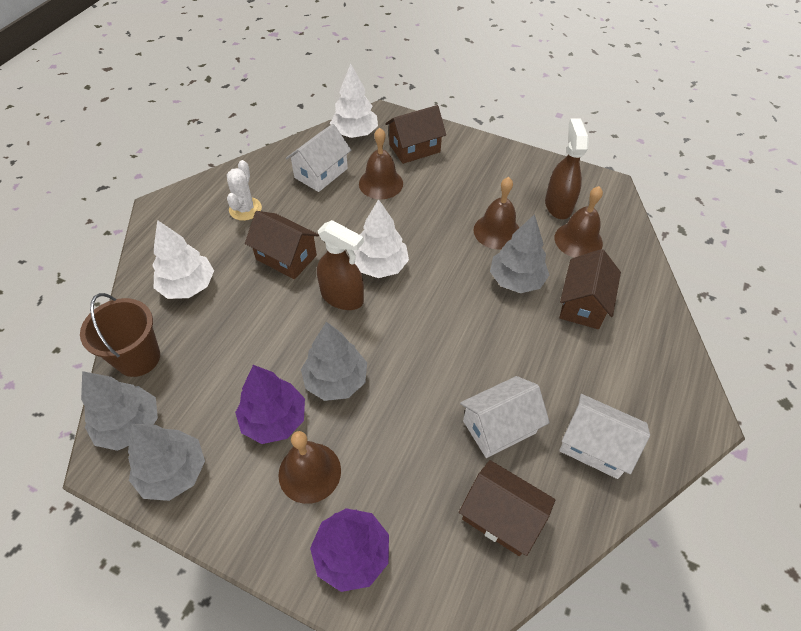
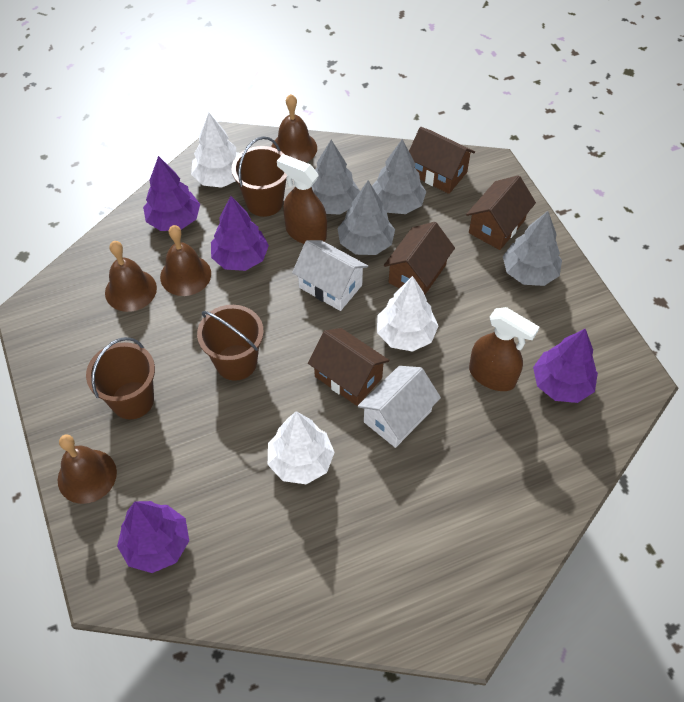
brown bucket: 1 -> 3
purple tree: 2 -> 4
white cactus: 1 -> 0
white house: 3 -> 2

